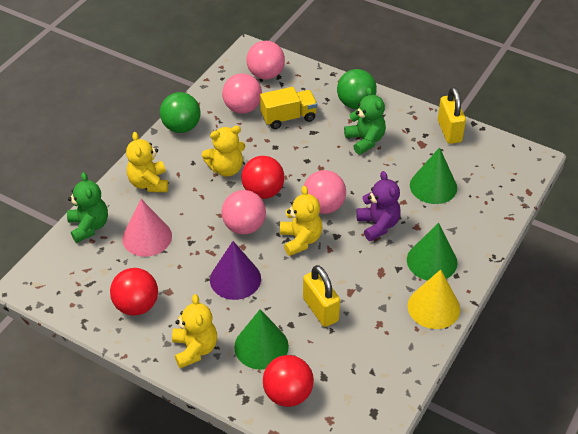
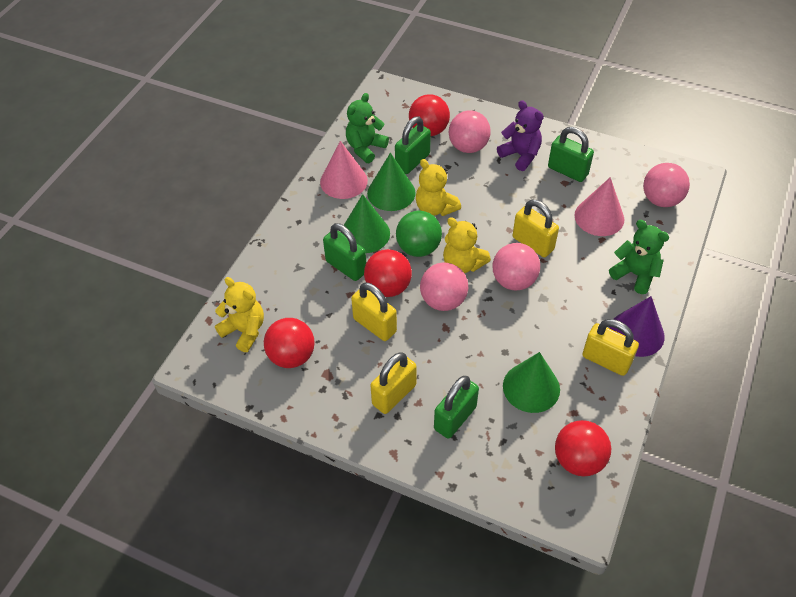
green ball: 2 -> 1
green padlock: 0 -> 4
pink cone: 1 -> 2
red ball: 3 -> 4
yellow cone: 1 -> 0
yellow padlock: 2 -> 4
yellow teddy bear: 4 -> 3
yellow truck: 1 -> 0

